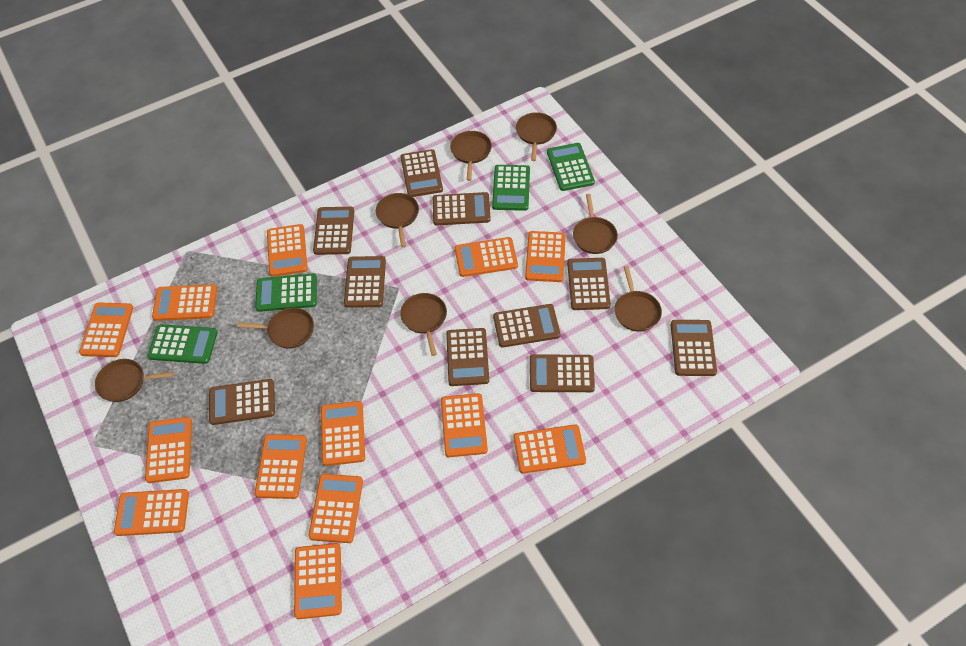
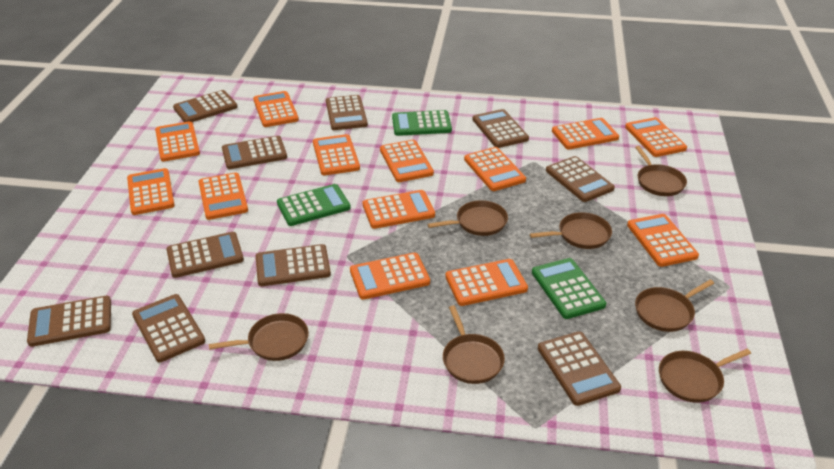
brown pan: 8 -> 7
green calculator: 4 -> 3

